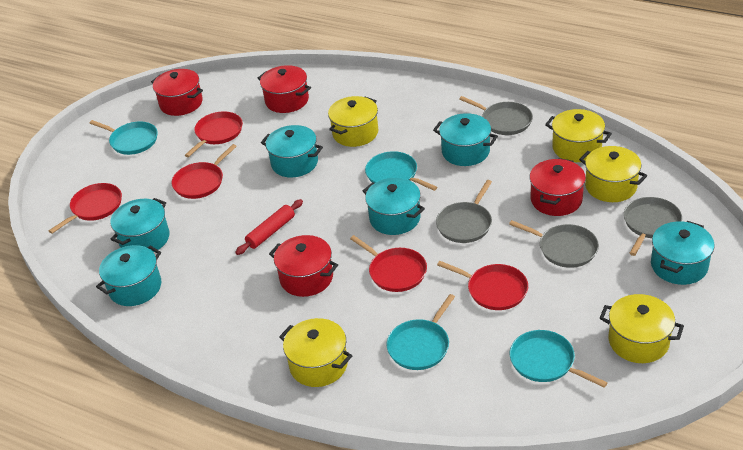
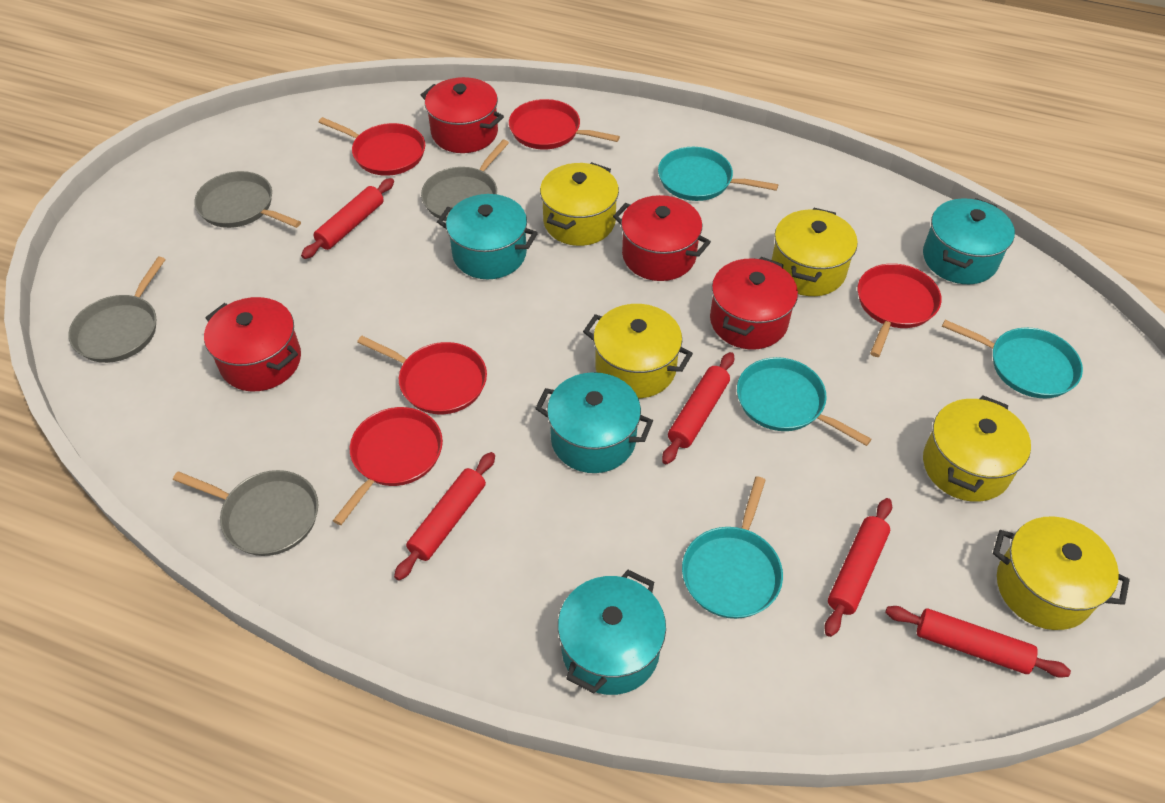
red rolling pin: 1 -> 5
turquoise pot: 6 -> 4

